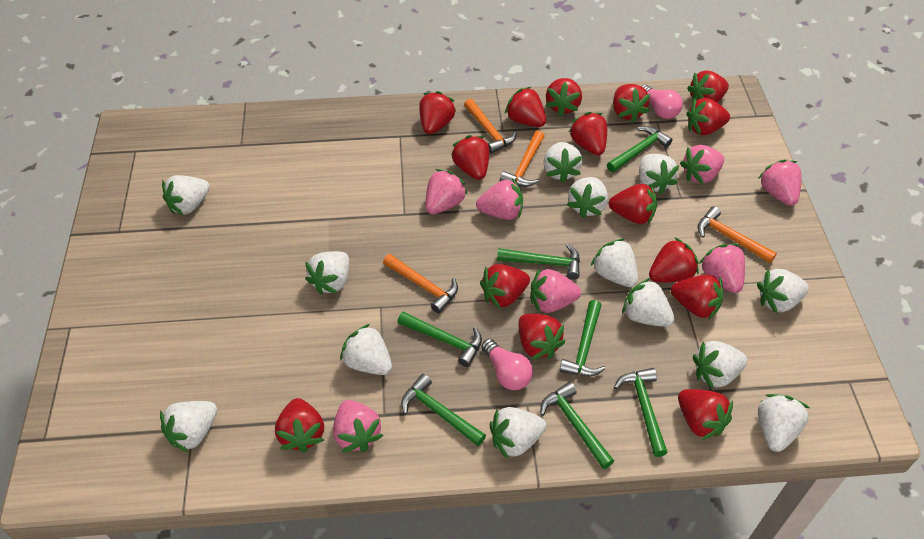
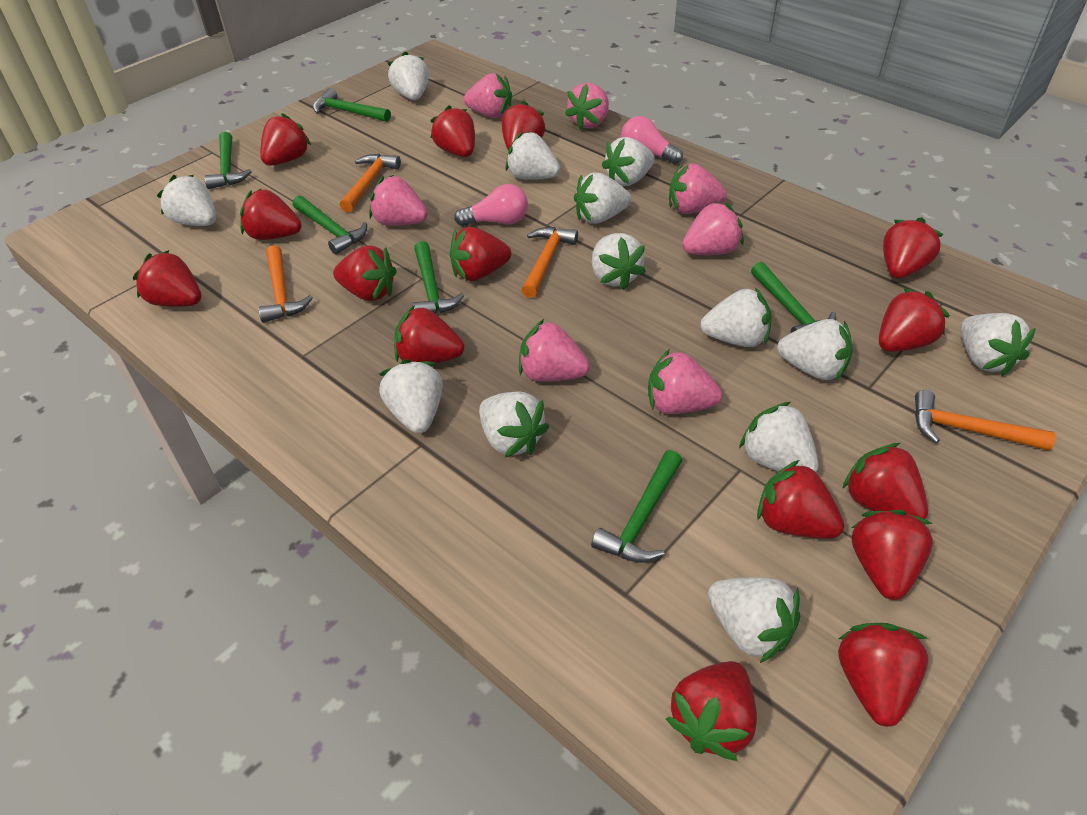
green hammer: 7 -> 6

